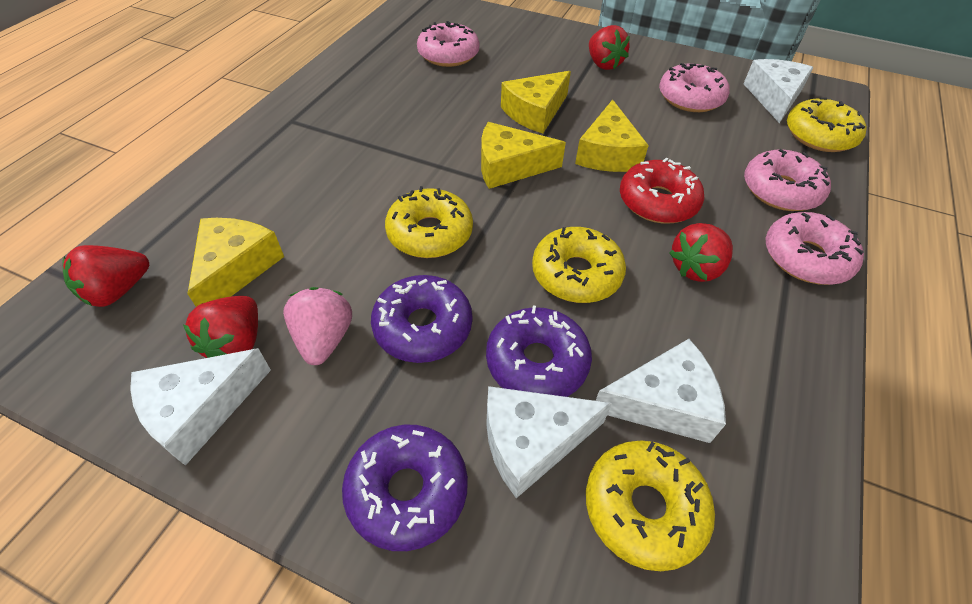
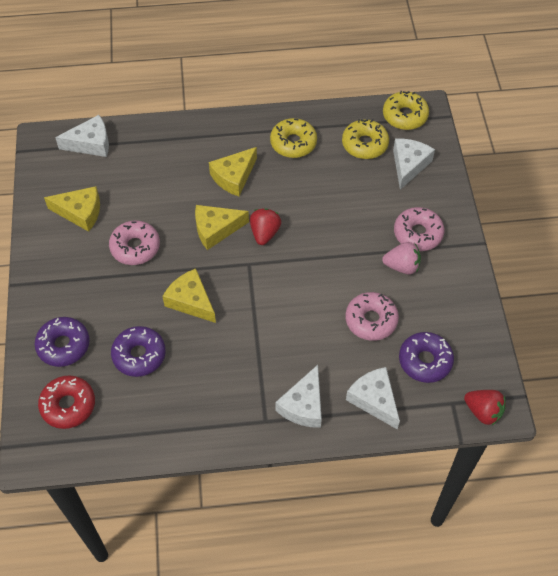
pink donut: 4 -> 3
red strawberry: 4 -> 2
yellow donut: 4 -> 3

